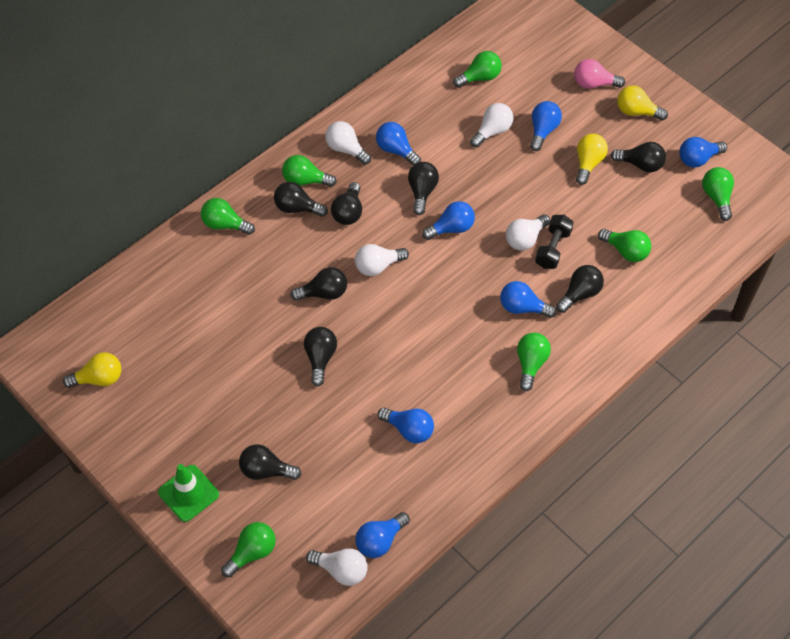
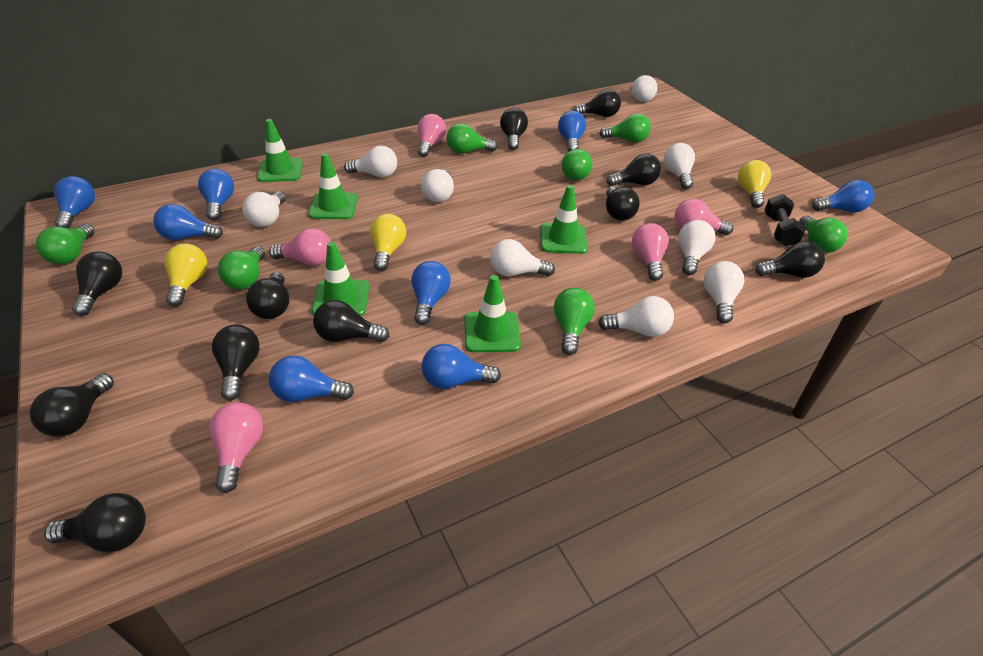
black light bulb: 8 -> 11
blue light bulb: 7 -> 8
green traffic cone: 1 -> 5
pink light bulb: 1 -> 5
white light bulb: 5 -> 9

